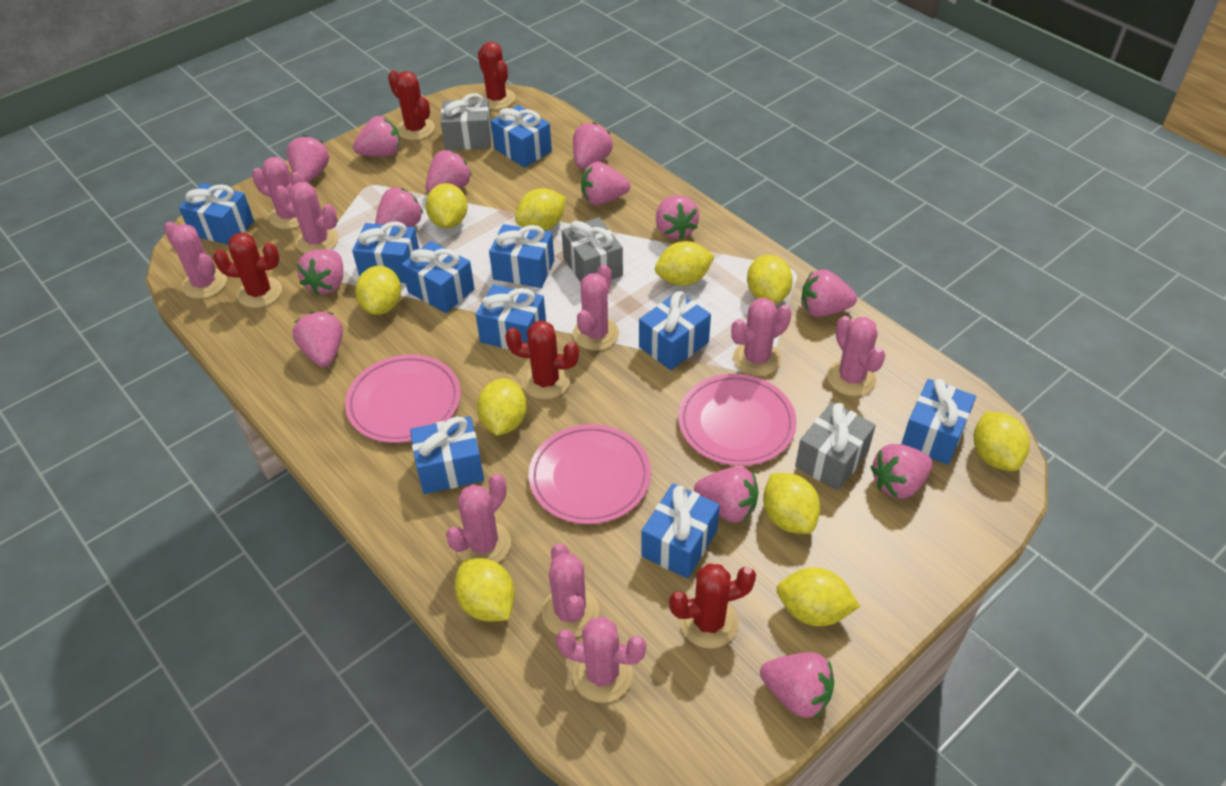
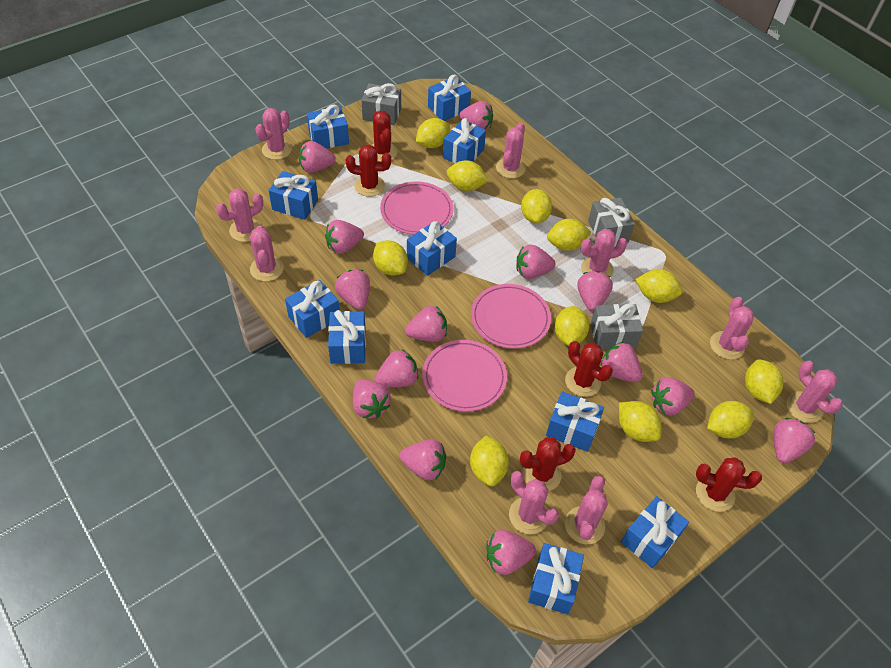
pink strawberry: 13 -> 14
yellow lemon: 10 -> 11

